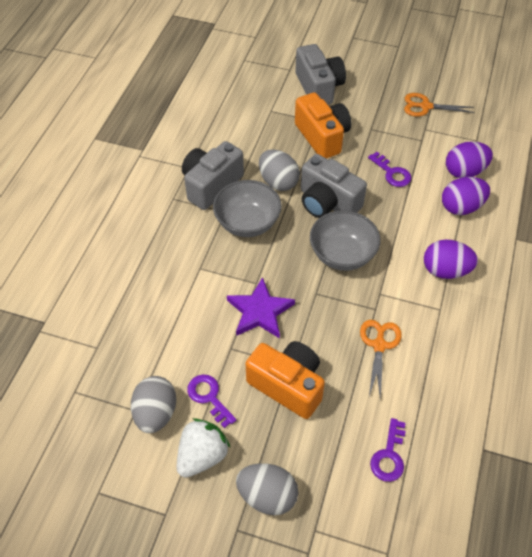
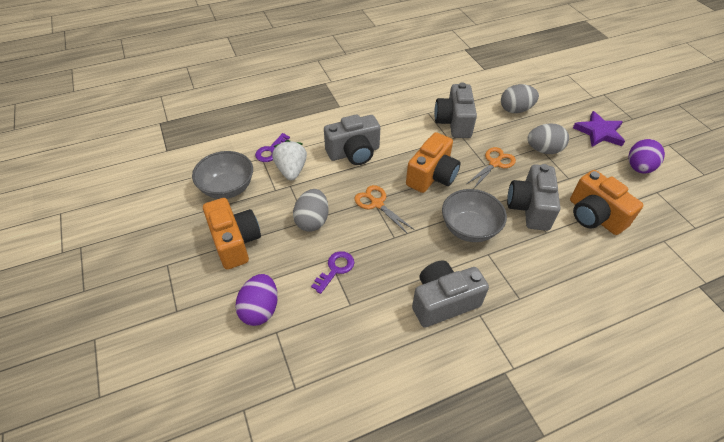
grey camera: 3 -> 4
orange camera: 2 -> 3
purple egg: 3 -> 2
purple key: 3 -> 2

